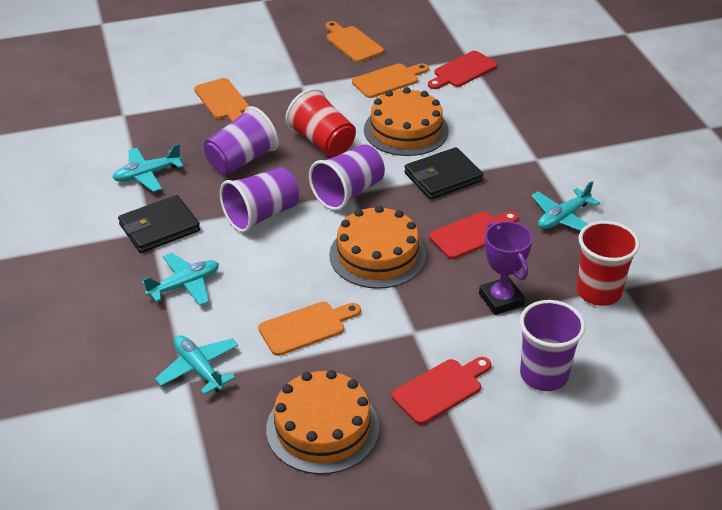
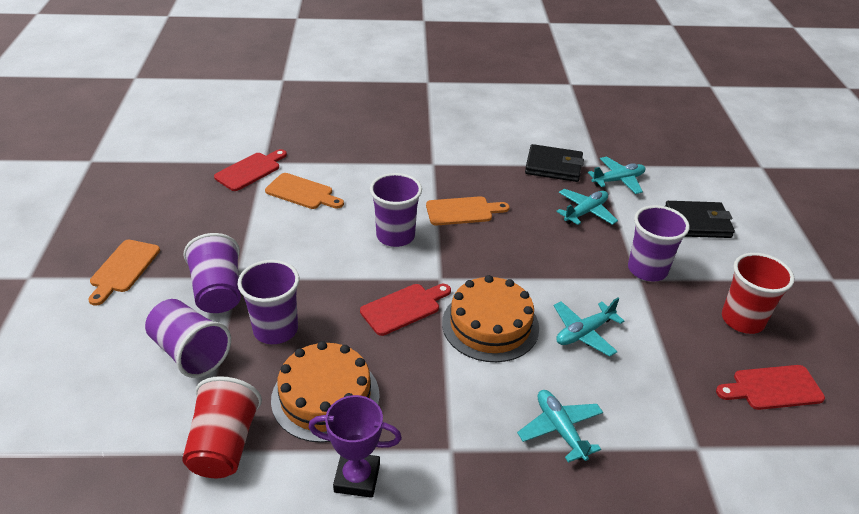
orange cake: 3 -> 2
orange cutting board: 4 -> 3
purple cup: 4 -> 5

